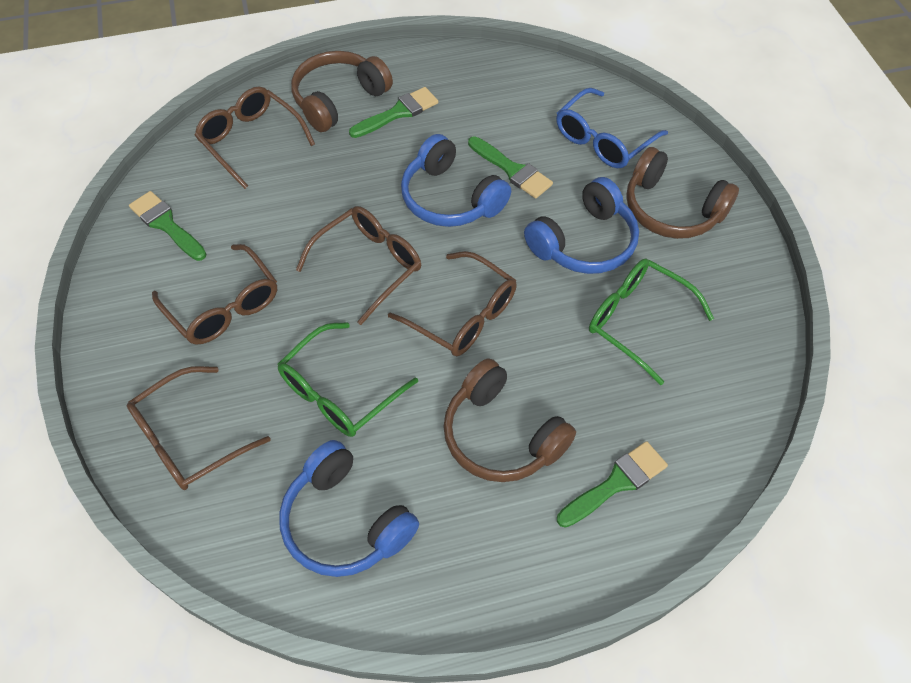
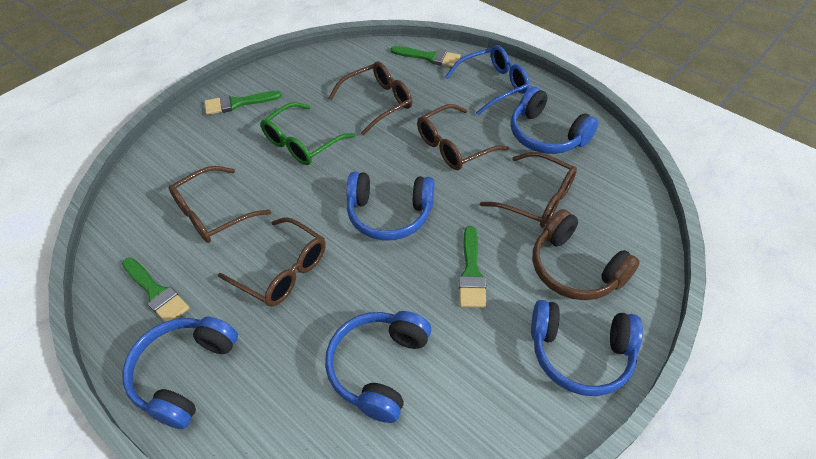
blue headphones: 3 -> 5
brown headphones: 3 -> 1
green glasses: 2 -> 1

